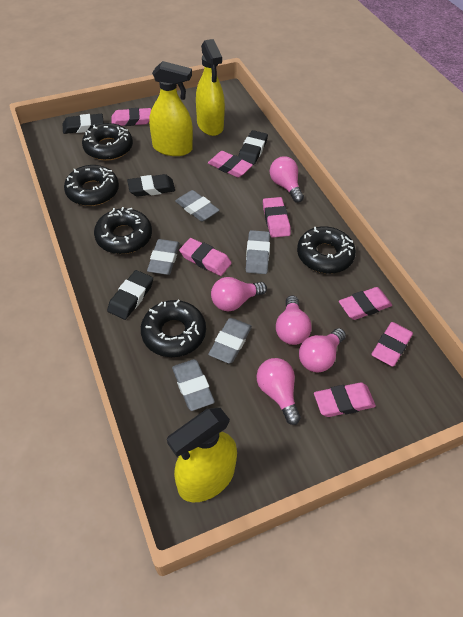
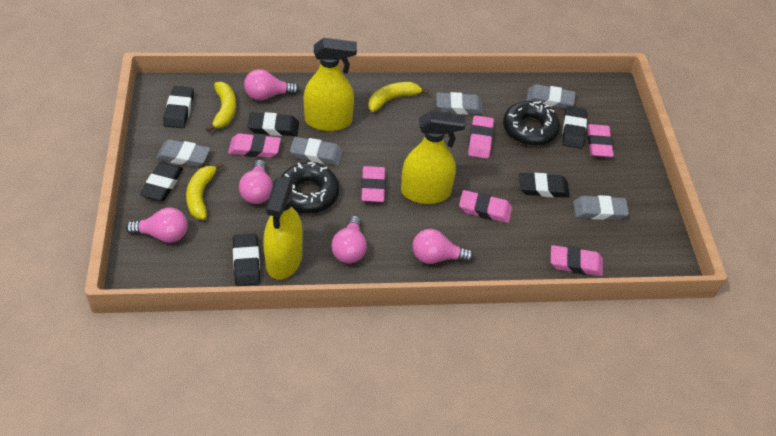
black donut: 5 -> 2
black eraser: 4 -> 6
pink eraser: 7 -> 6
yellow banana: 0 -> 3

